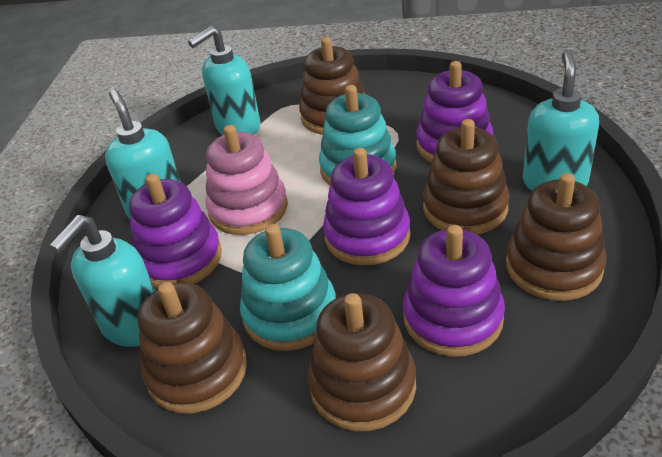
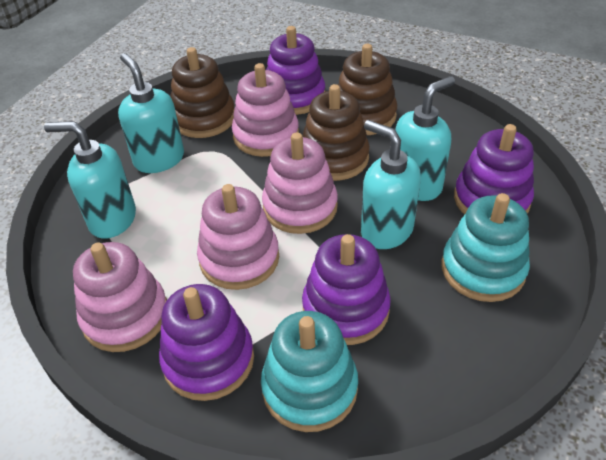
brown stacking toy: 5 -> 3
pink stacking toy: 1 -> 4

